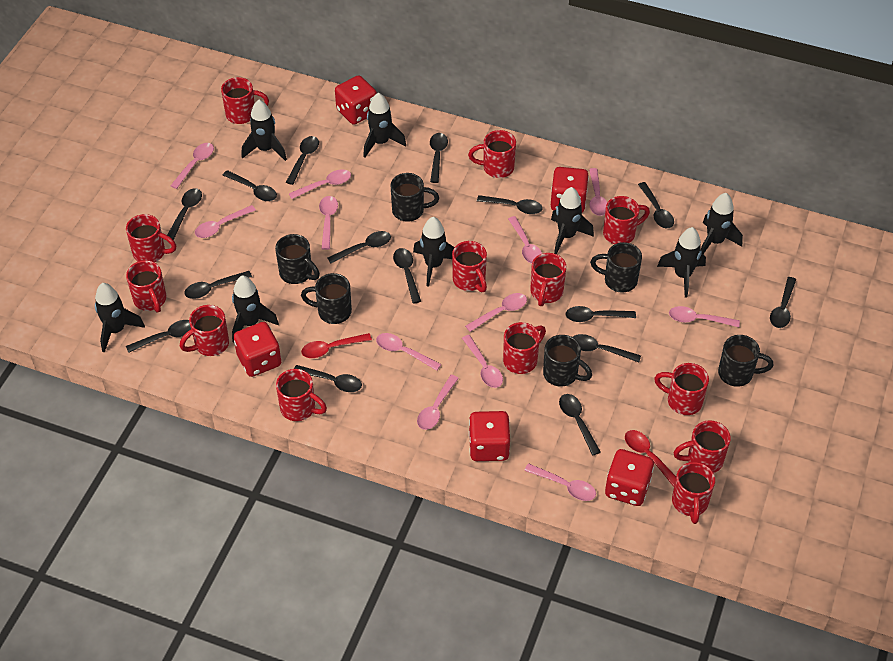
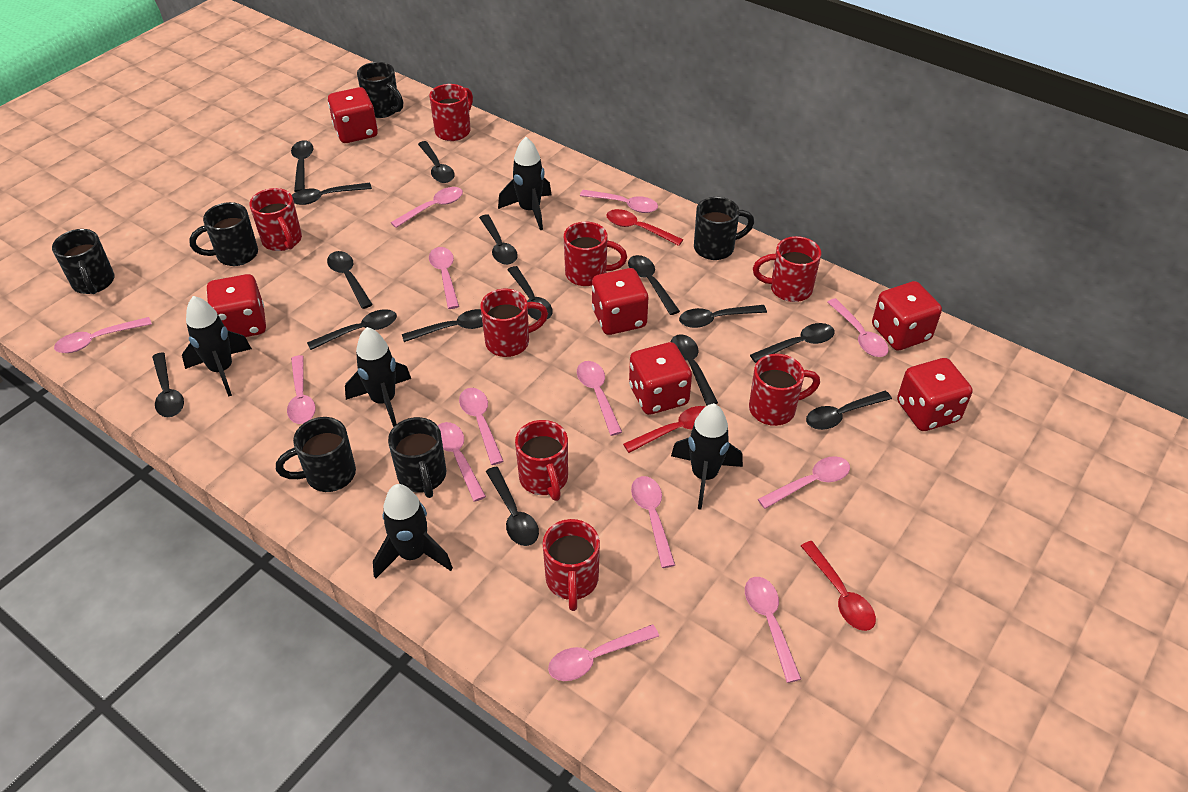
black rocket: 8 -> 5
pink spoon: 12 -> 13
red dice: 5 -> 6
red mug: 13 -> 8
red spoon: 2 -> 3

